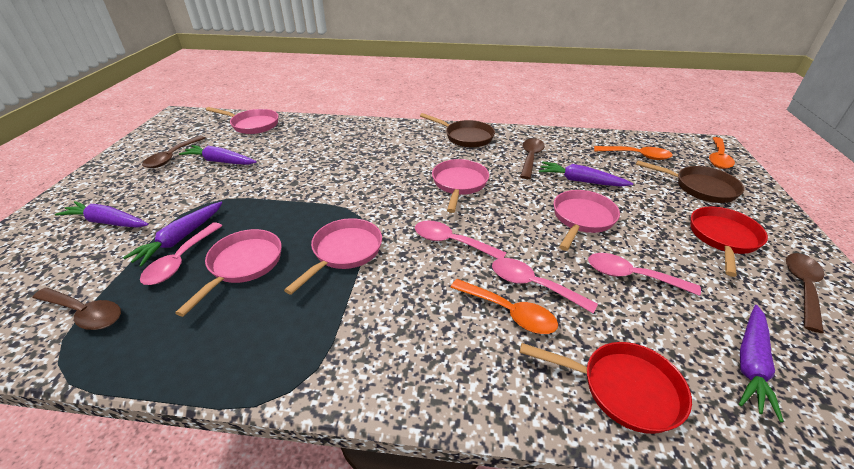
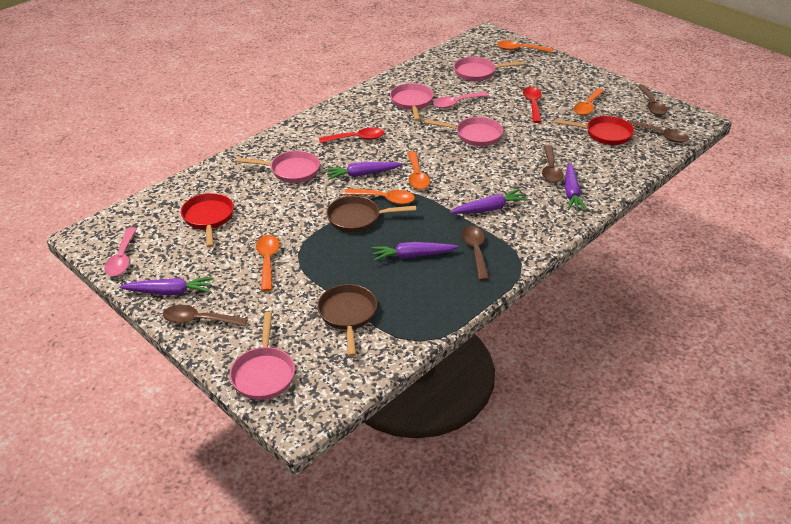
brown spoon: 4 -> 5
orange spoon: 3 -> 5
pink spoon: 4 -> 2
red spoon: 0 -> 2

